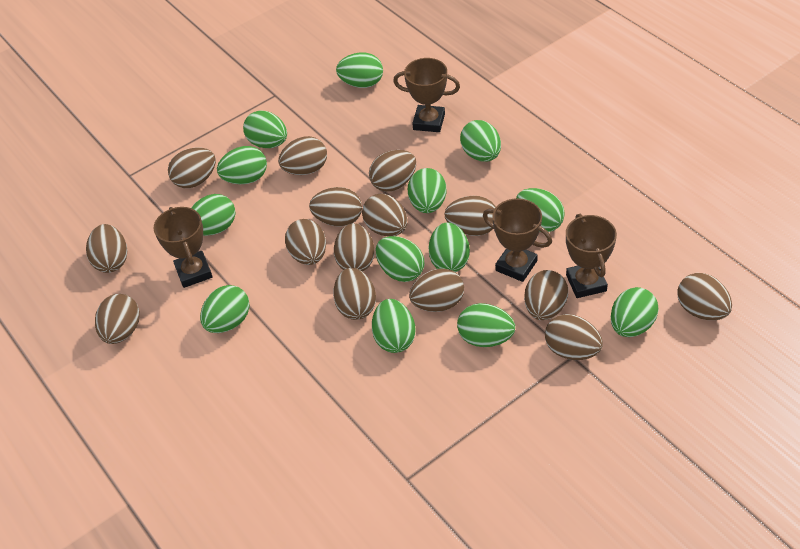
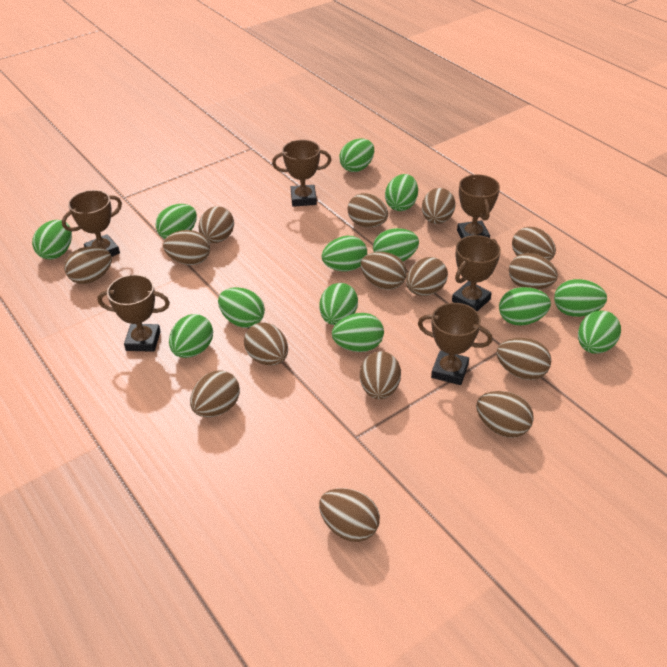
brown trophy: 4 -> 6

